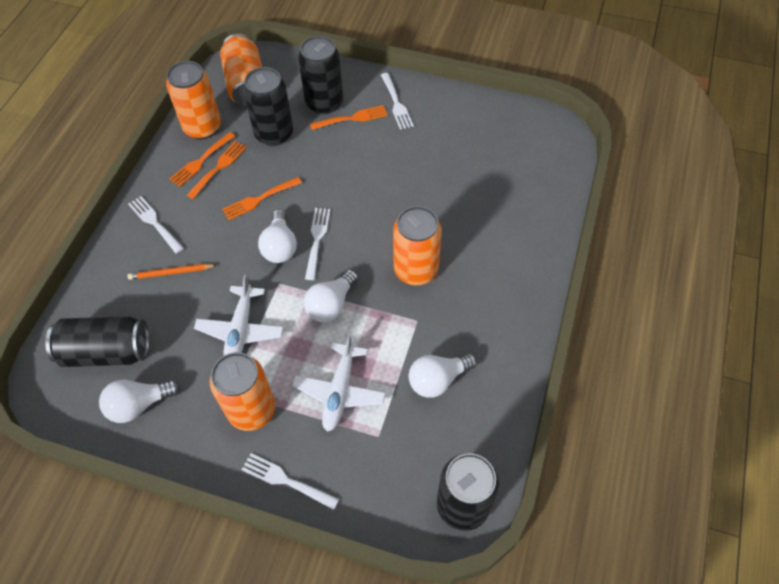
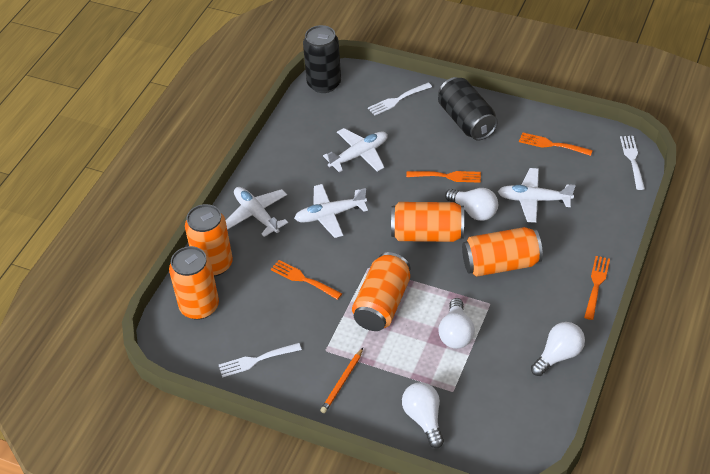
black can: 4 -> 2
orange can: 4 -> 5
white fork: 4 -> 3
white plane: 2 -> 4

